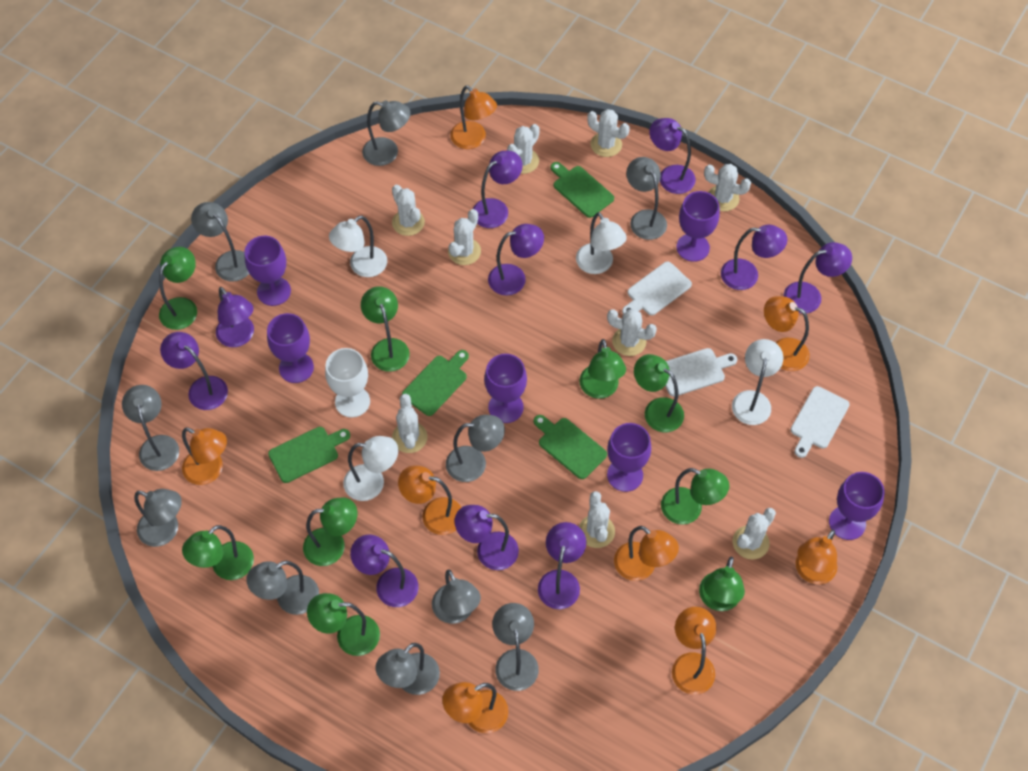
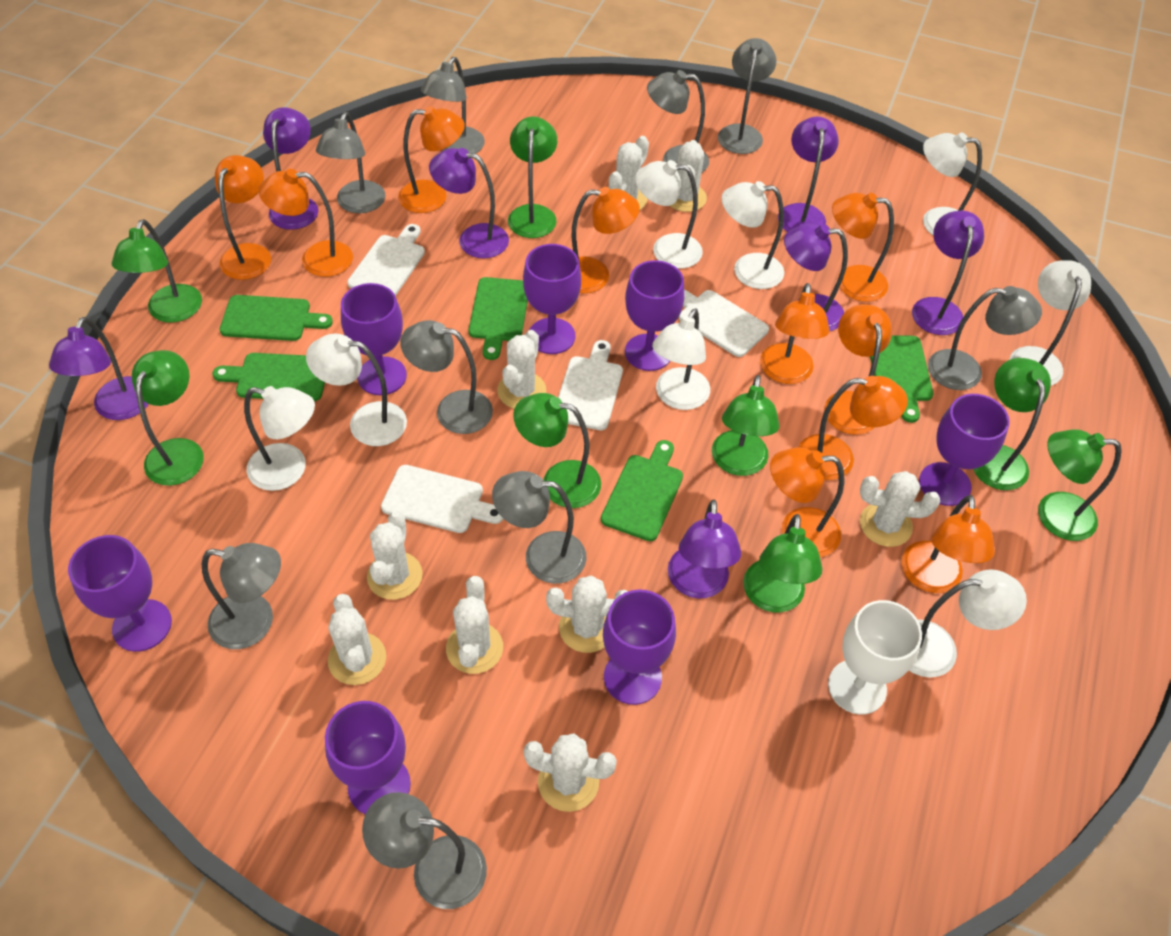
green cutting board: 4 -> 5
green lamp: 9 -> 8
grey lamp: 10 -> 9
orange lamp: 8 -> 10
purple goblet: 6 -> 7
purple lamp: 10 -> 7
white cutting board: 3 -> 4
white lamp: 4 -> 8

